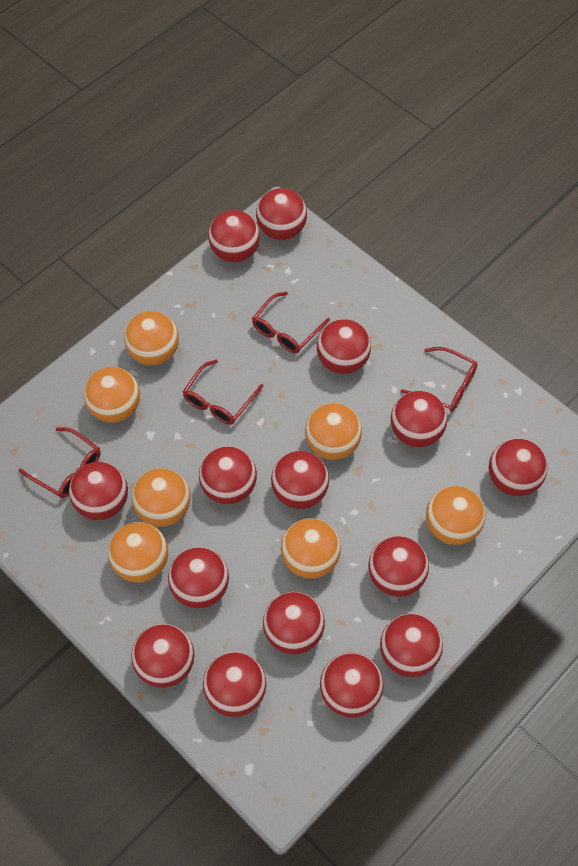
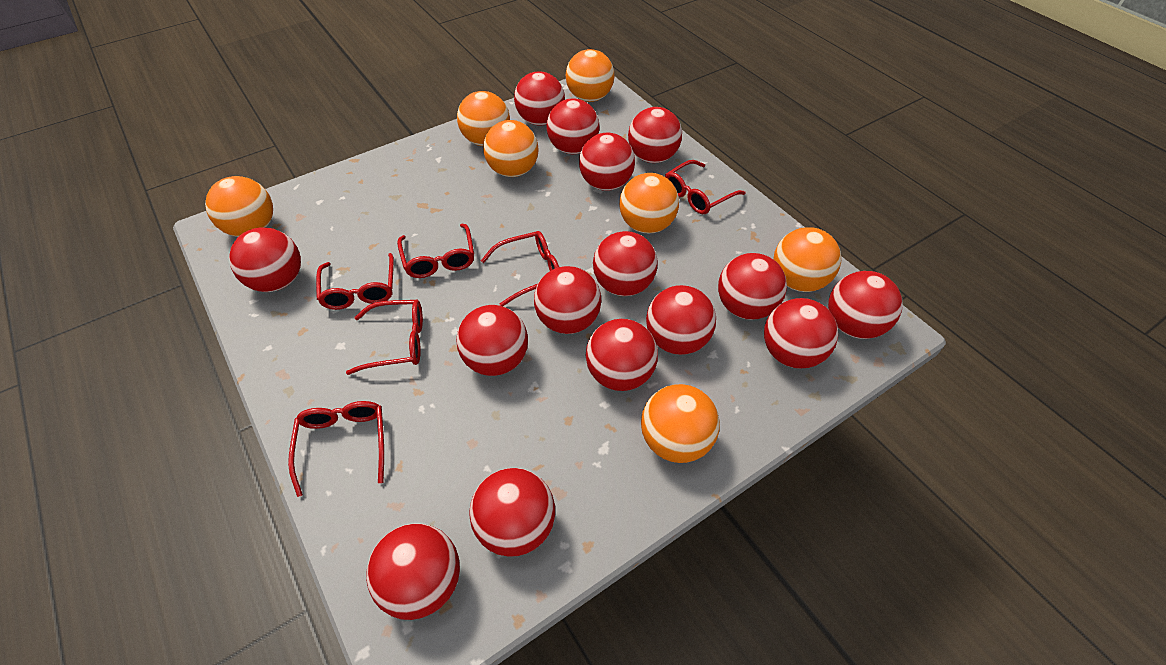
red glasses: 4 -> 6

